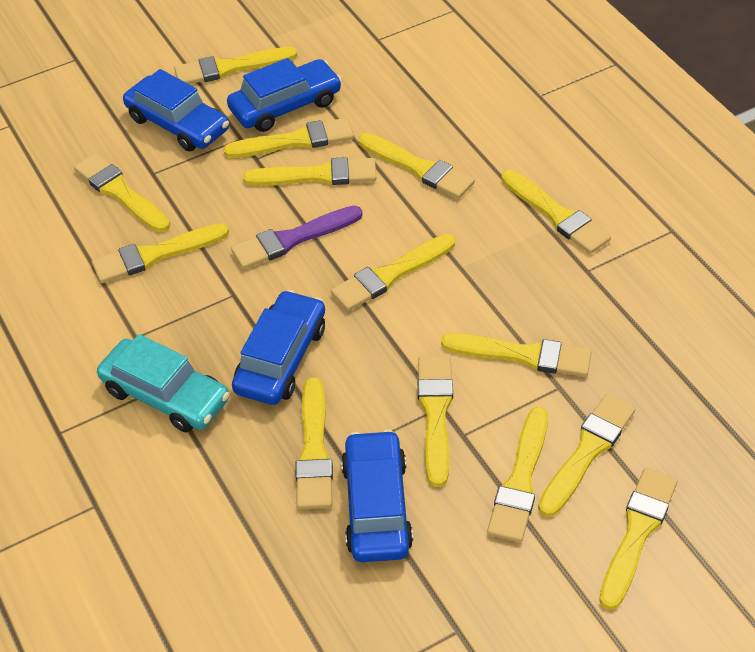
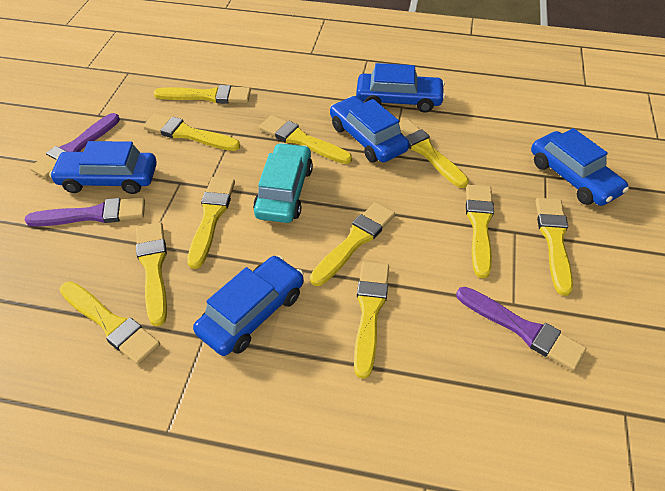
blue car: 4 -> 5
purple brush: 1 -> 3
yellow brush: 14 -> 11

